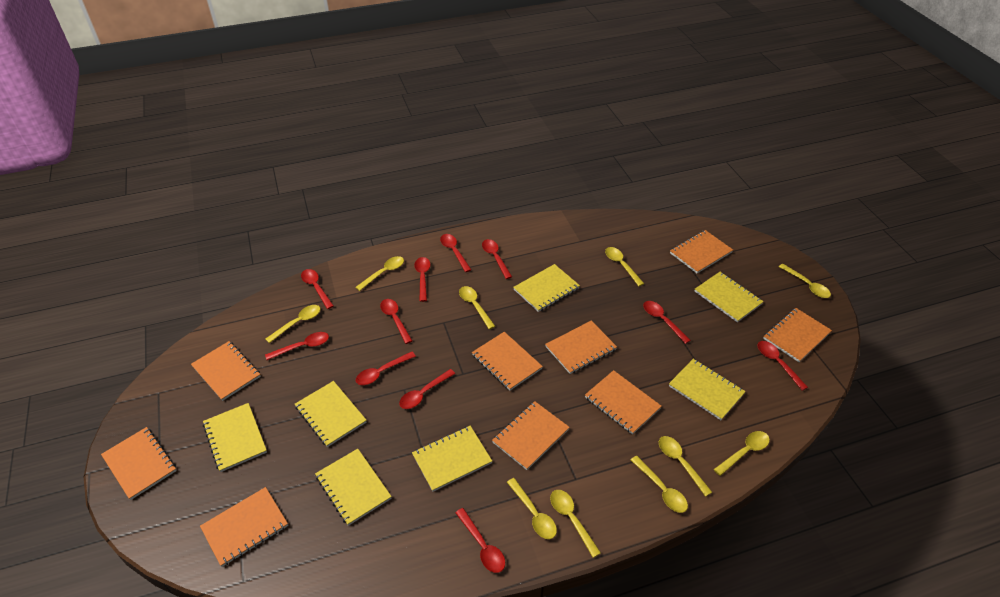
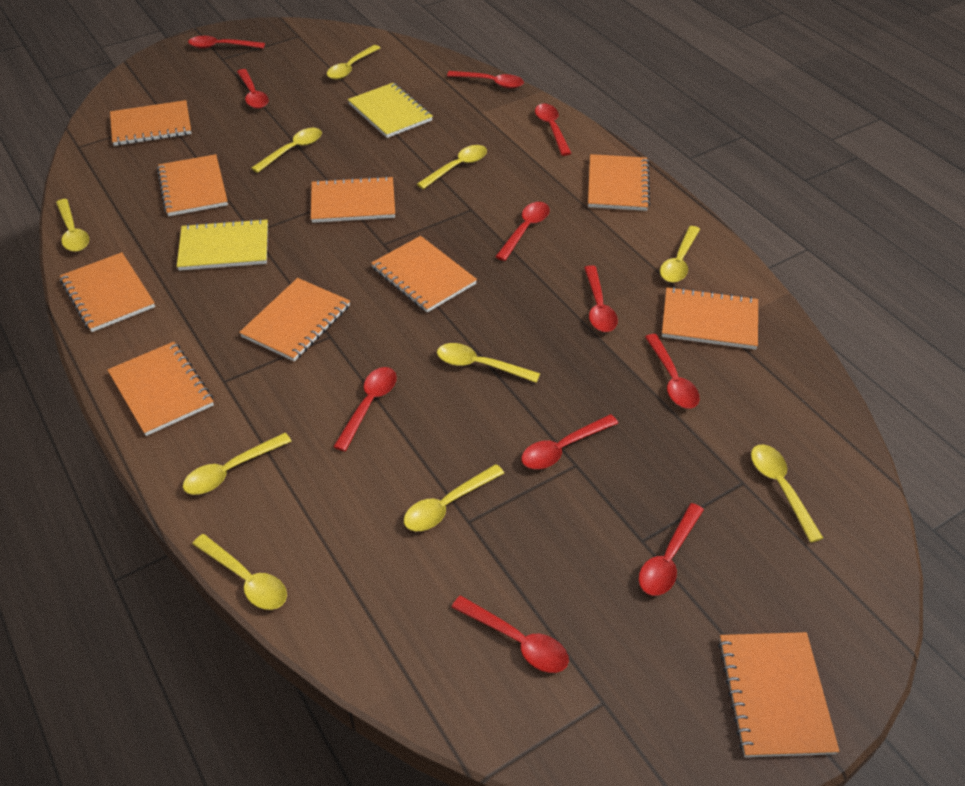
orange notebook: 9 -> 10
yellow notebook: 7 -> 2

